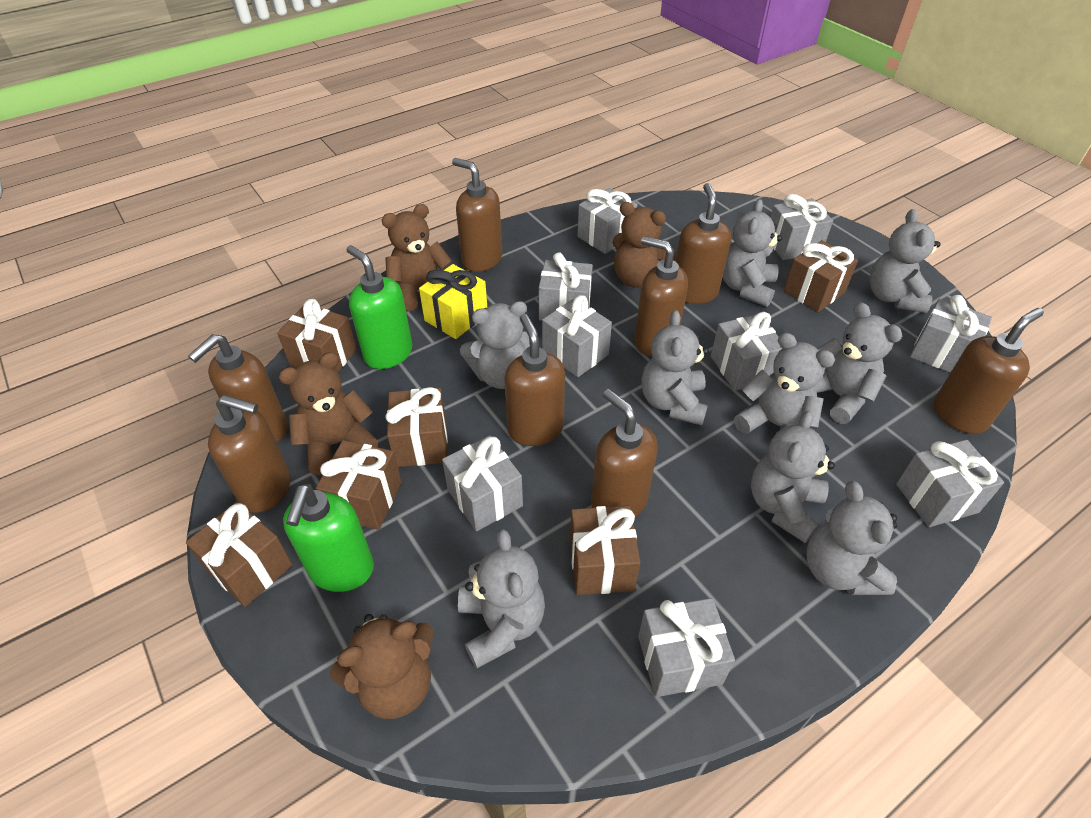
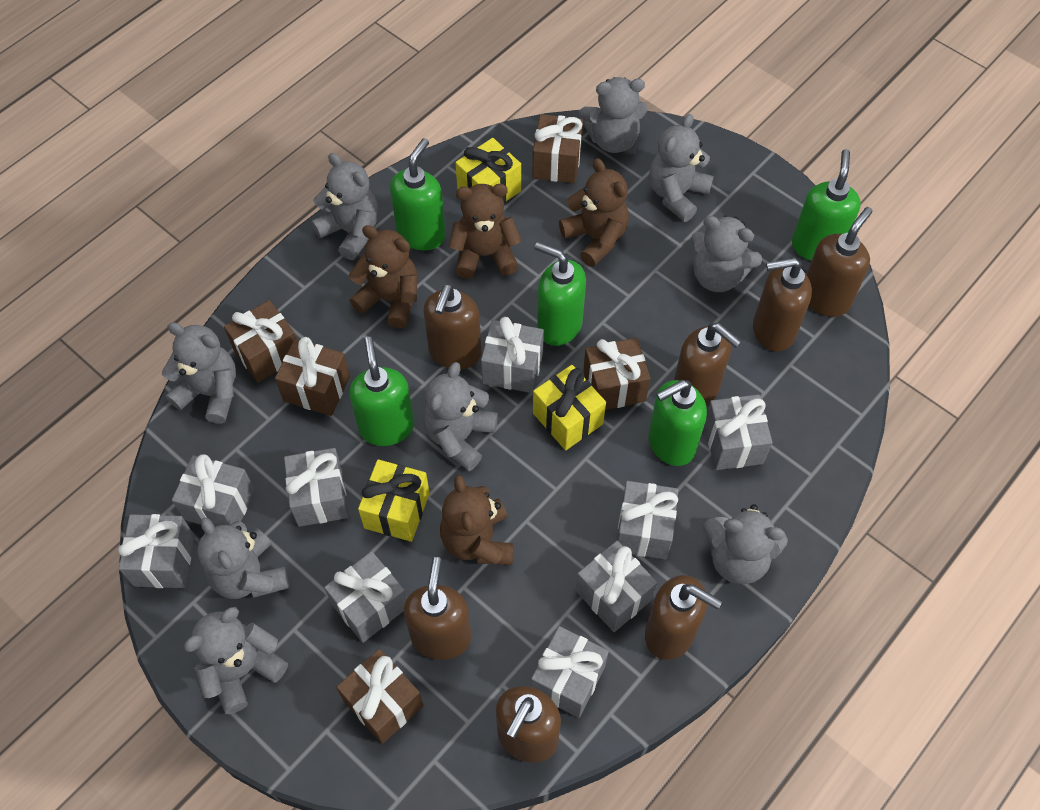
brown gift: 6 -> 5
brown soap dispenser: 8 -> 7
green soap dispenser: 2 -> 5
yellow gift: 1 -> 3

